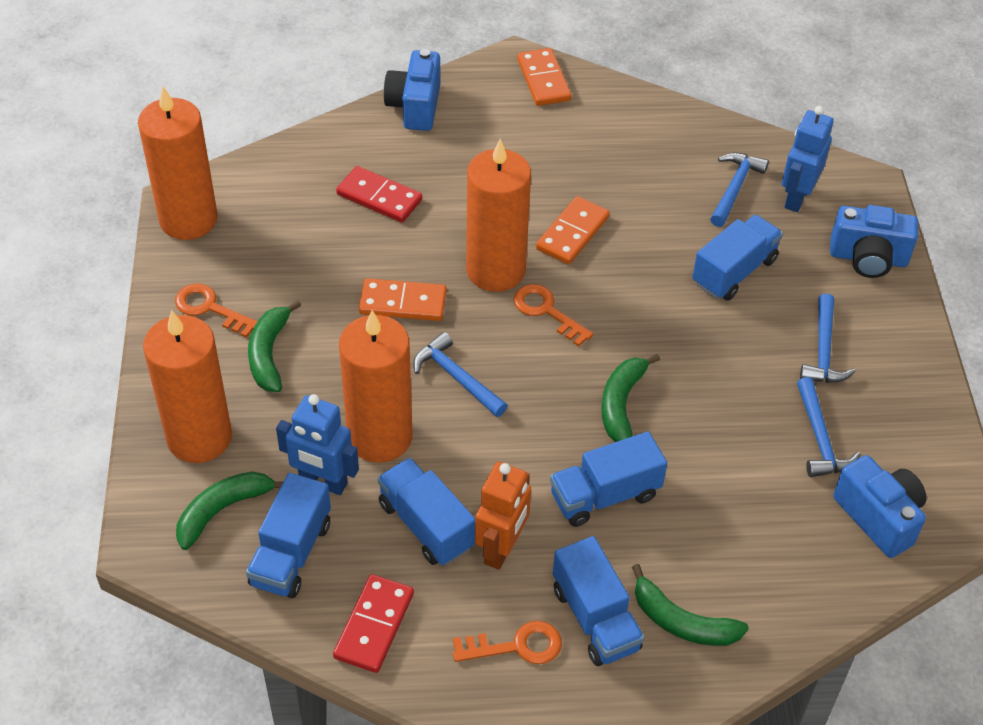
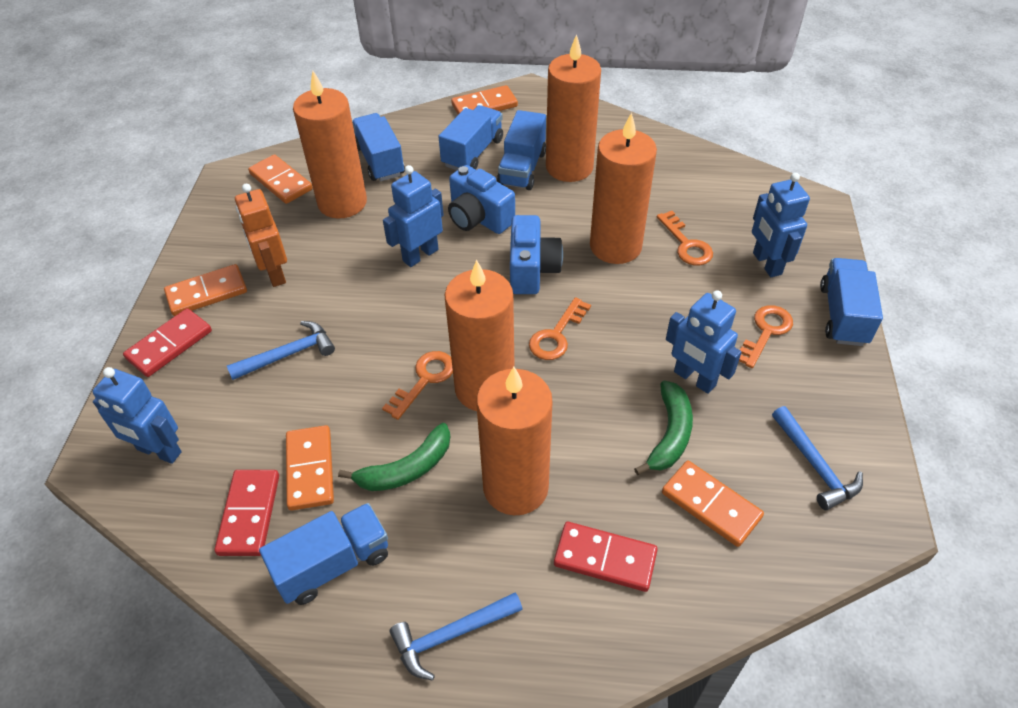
blue camera: 3 -> 2
blue hammer: 4 -> 3
blue robot: 2 -> 4
green banana: 4 -> 2
orange candle: 4 -> 5
orange domino: 3 -> 5
orange key: 3 -> 4
red domino: 2 -> 3

